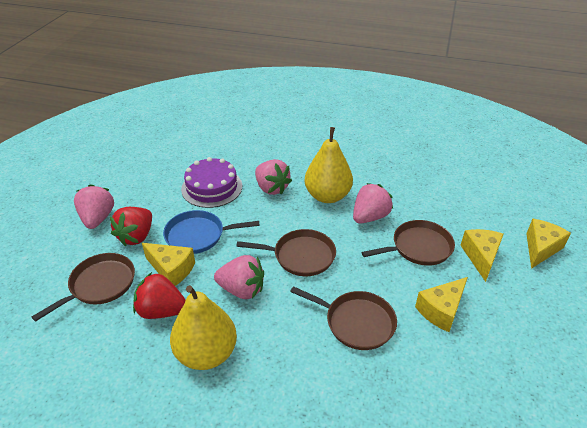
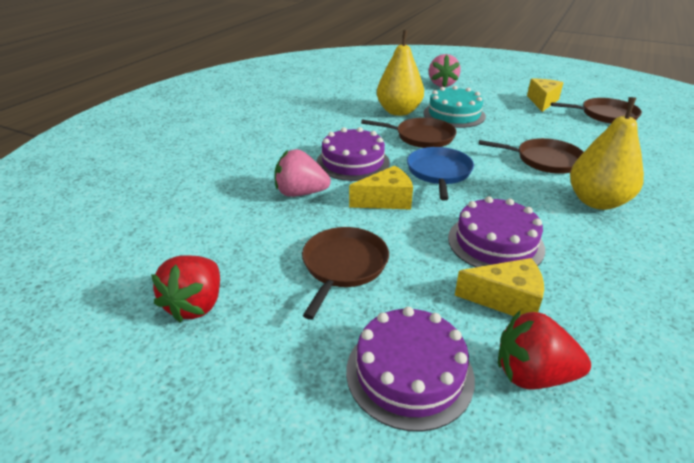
pink strawberry: 4 -> 2
purple cake: 1 -> 3
turquoise cake: 0 -> 1
yellow cheese: 4 -> 3

